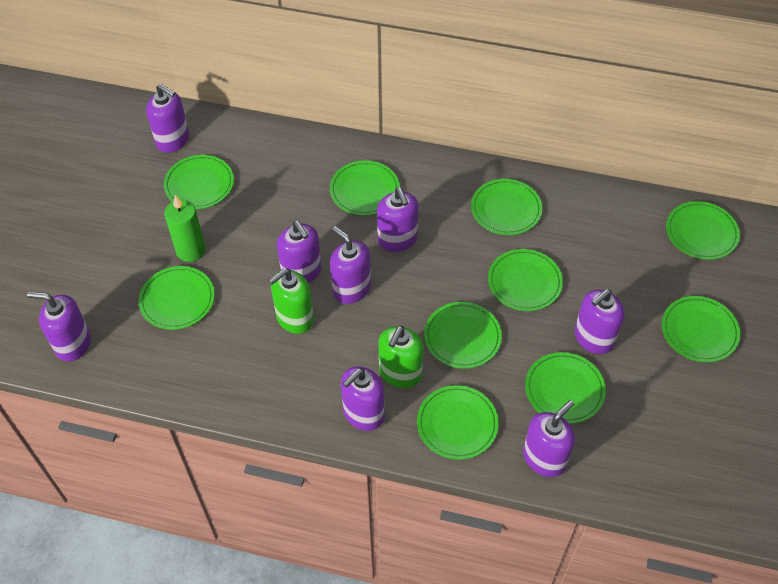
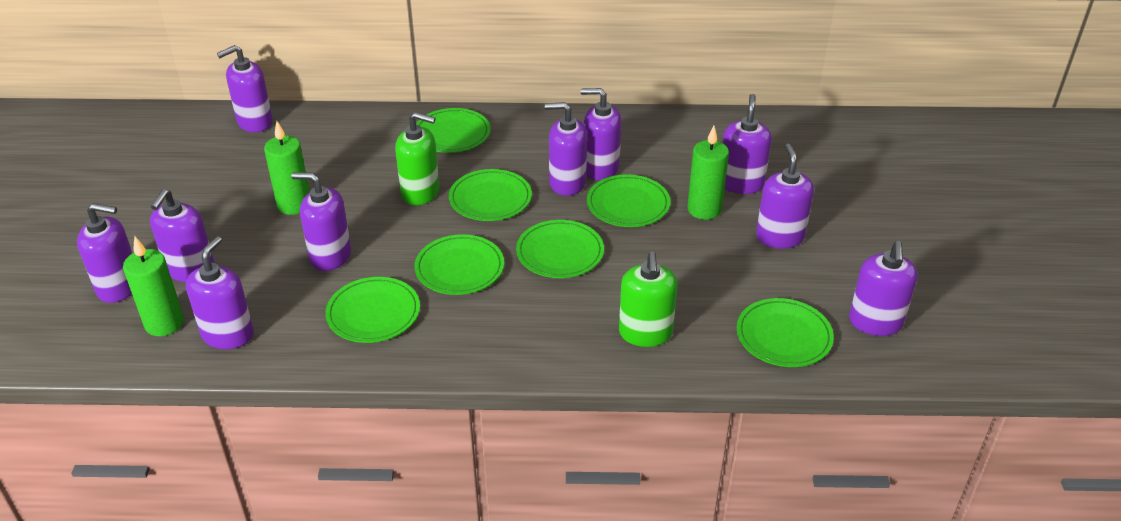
green candle: 1 -> 3
green plate: 10 -> 7
purple soap dispenser: 8 -> 10

